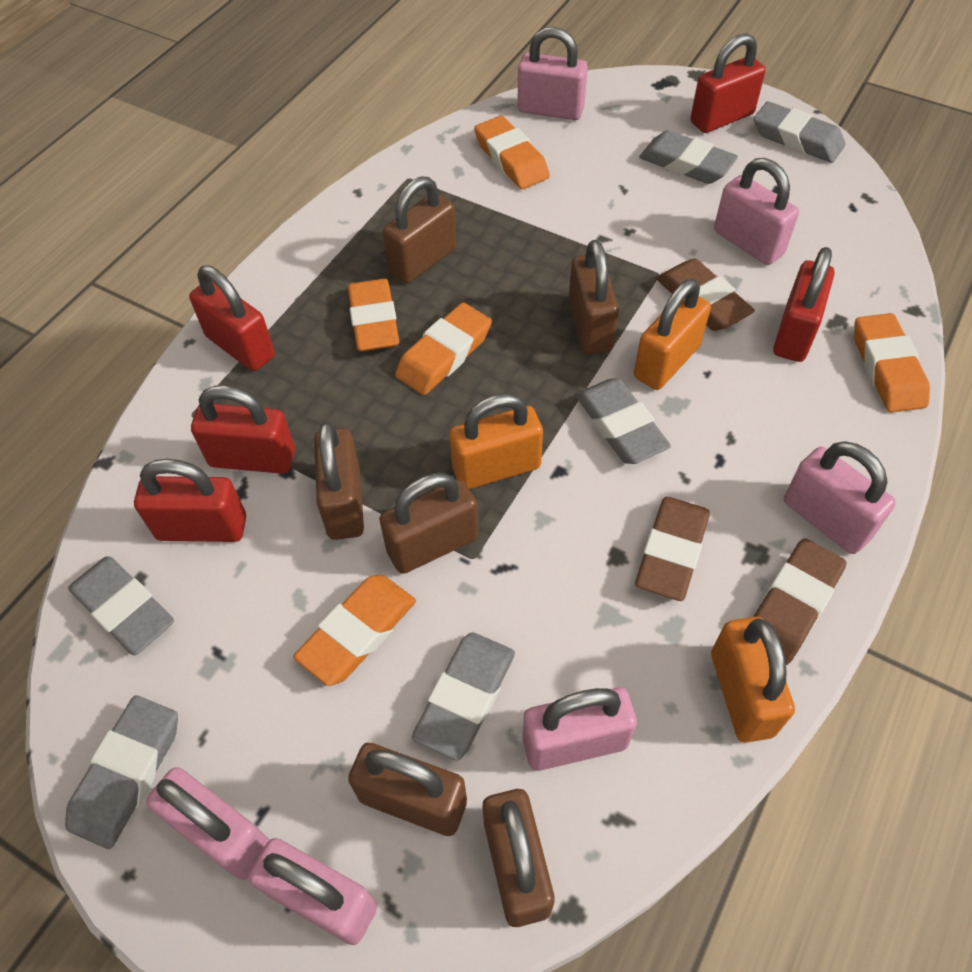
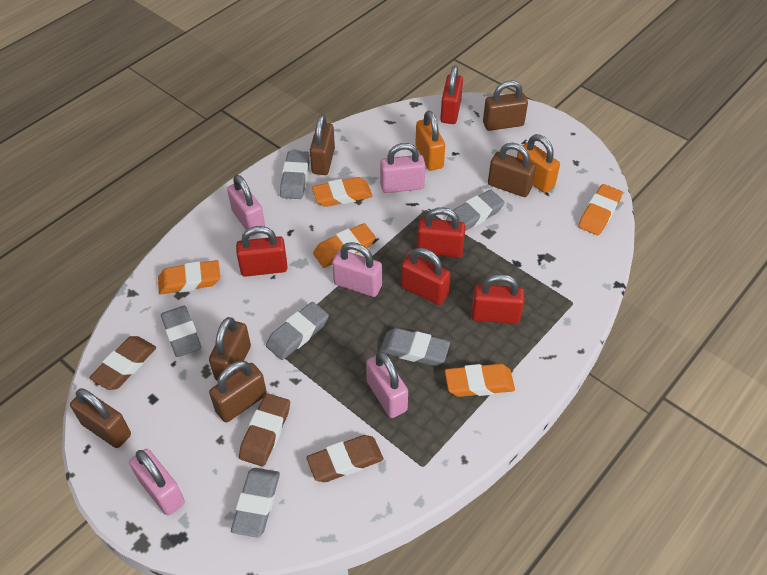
orange padlock: 3 -> 2
pink padlock: 6 -> 5

